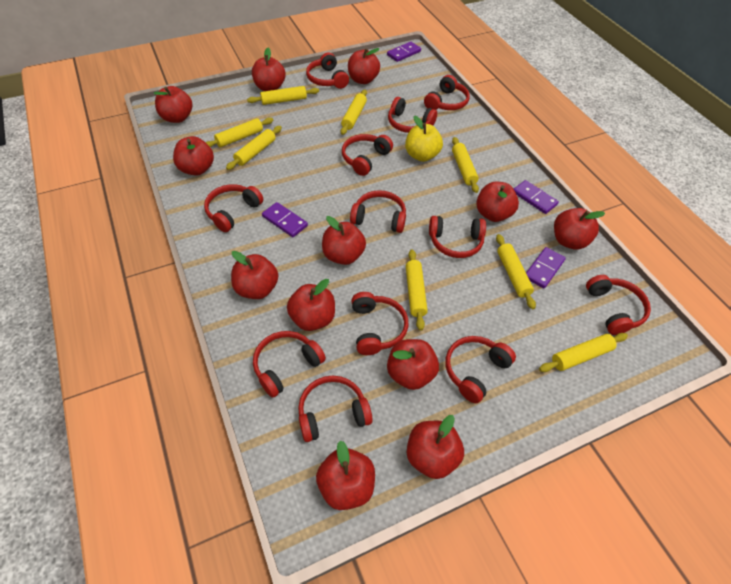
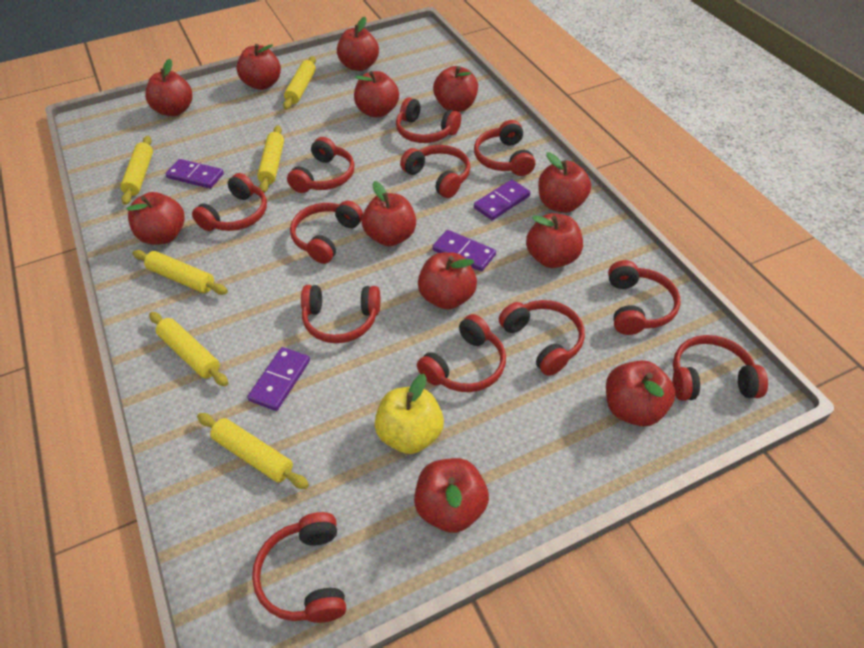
yellow rolling pin: 8 -> 6

